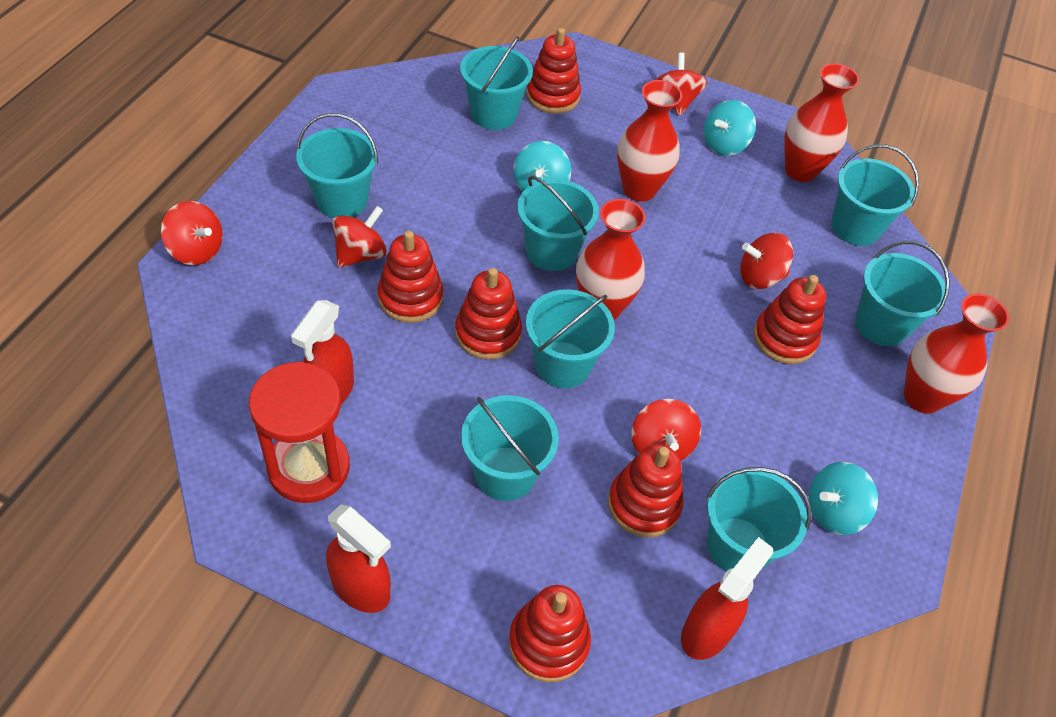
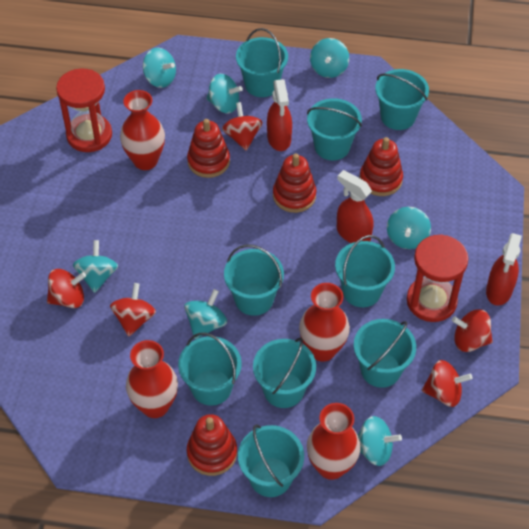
red hourglass: 1 -> 2
red stacking toy: 6 -> 4
turquoise bucket: 8 -> 9
turquoise spinning top: 3 -> 7

